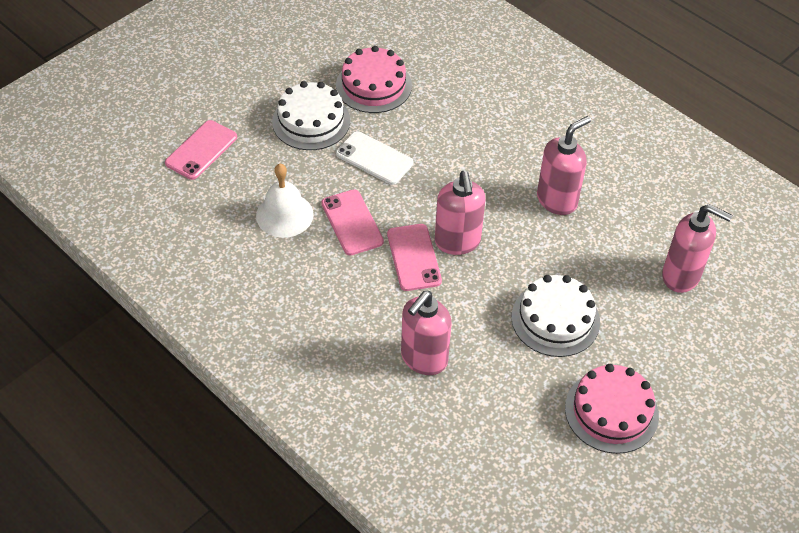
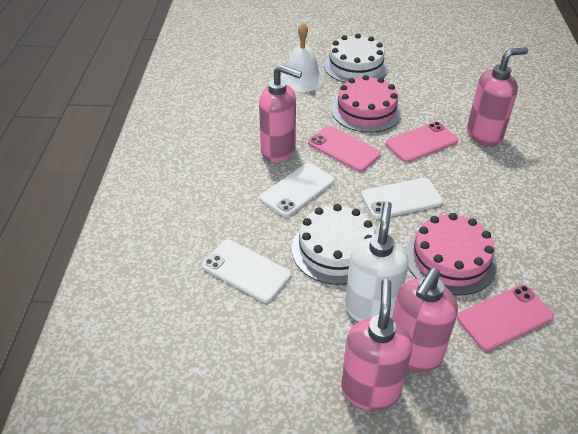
white phone: 1 -> 3
white soap dispenser: 0 -> 1

